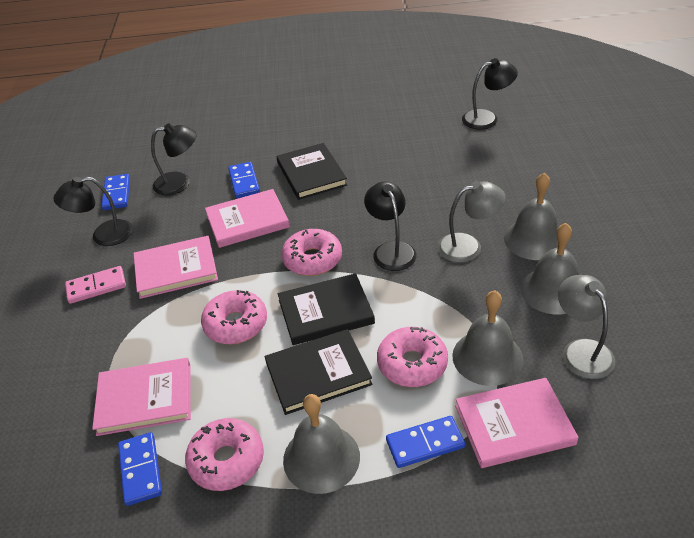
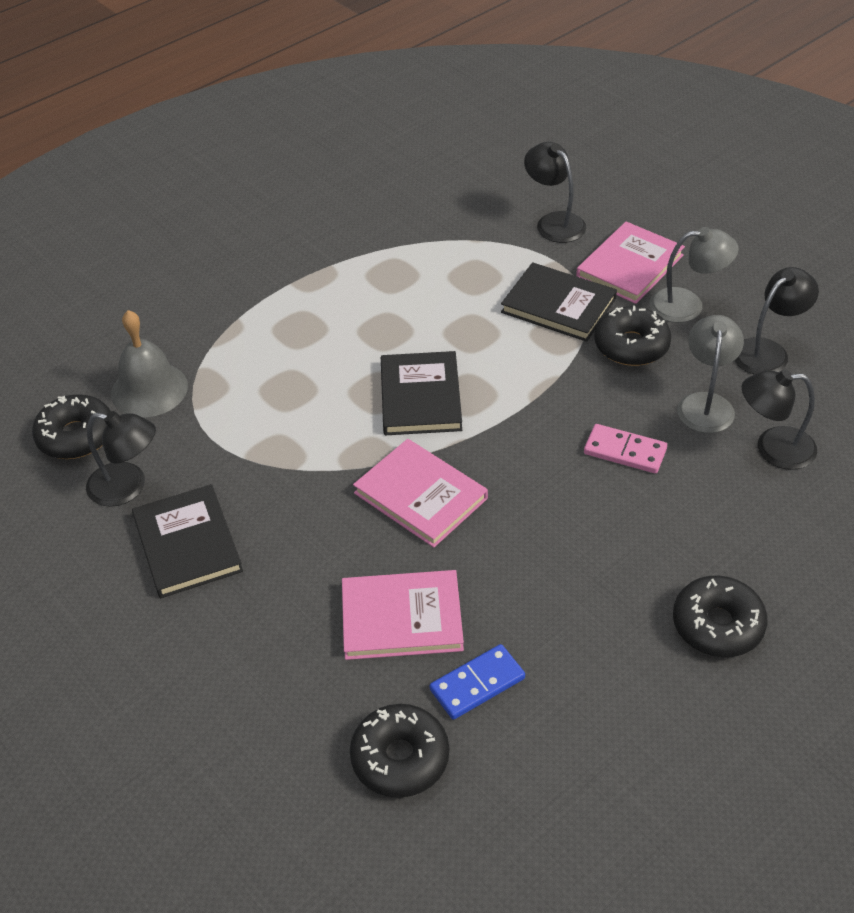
black donut: 0 -> 4
blue domino: 4 -> 1
grey bell: 4 -> 1
pink book: 4 -> 3
pink donut: 4 -> 0

